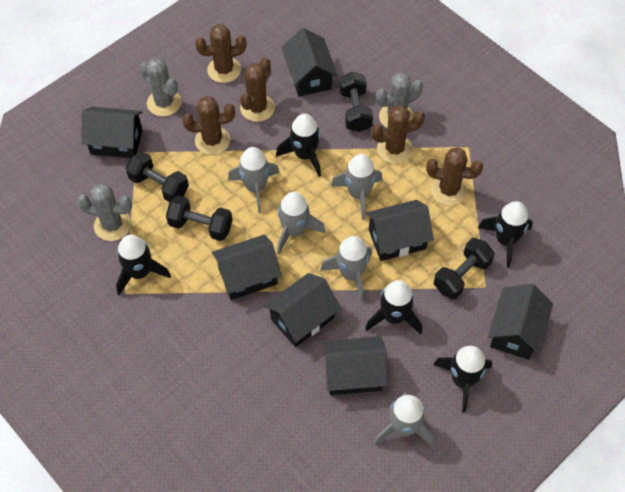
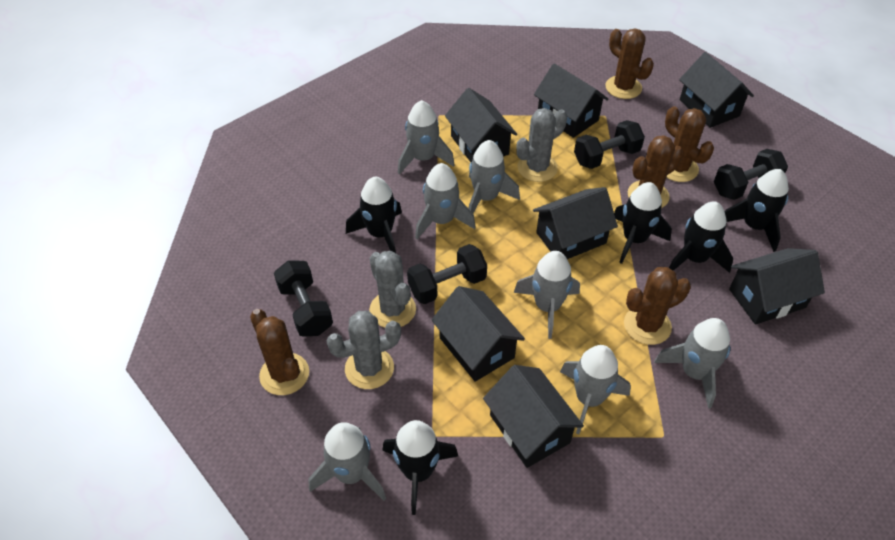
grey rocket: 5 -> 7

